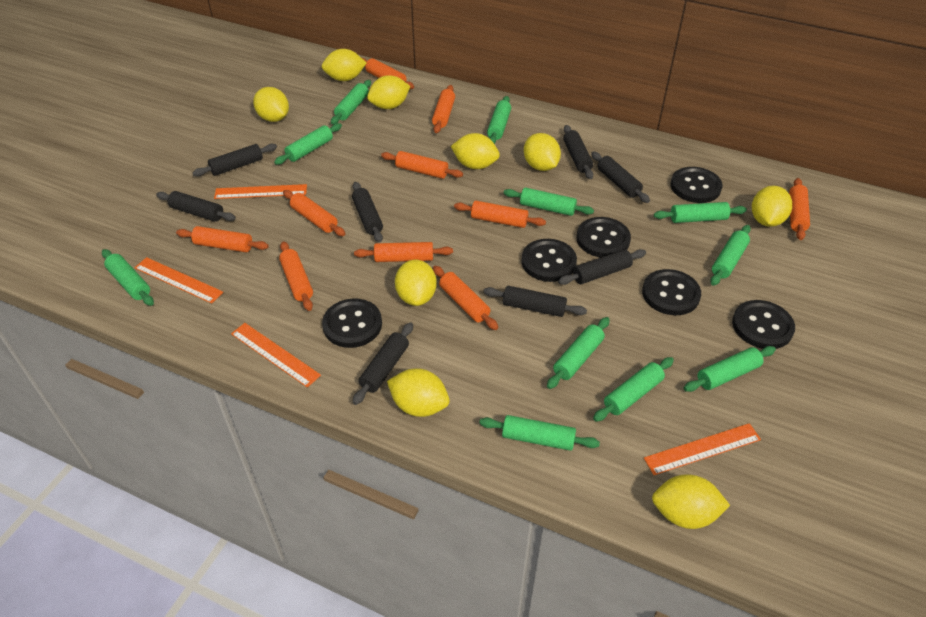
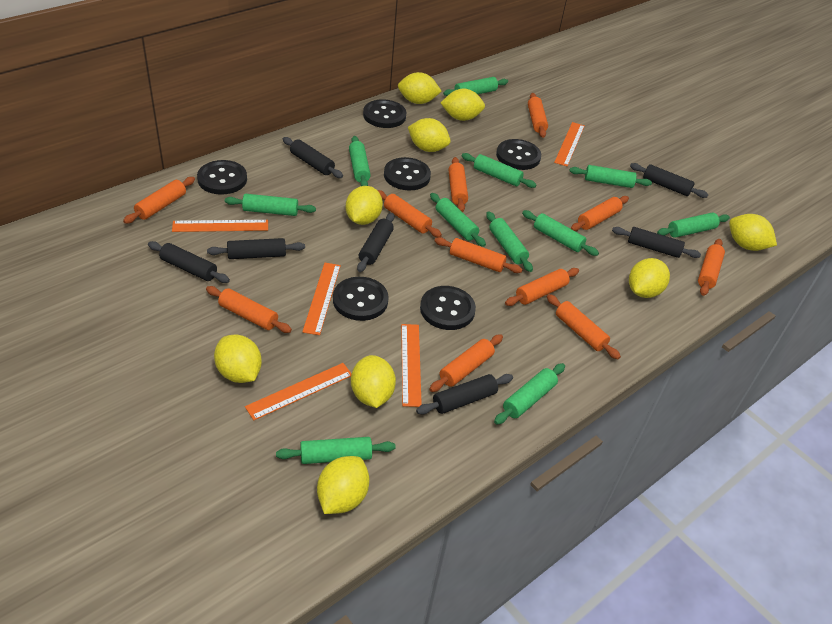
black rolling pin: 8 -> 7
orange rolling pin: 10 -> 11
orange ruler: 4 -> 5

